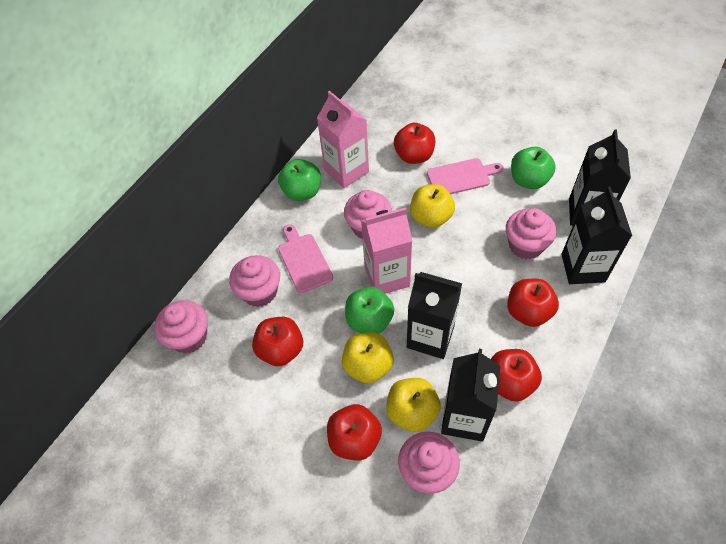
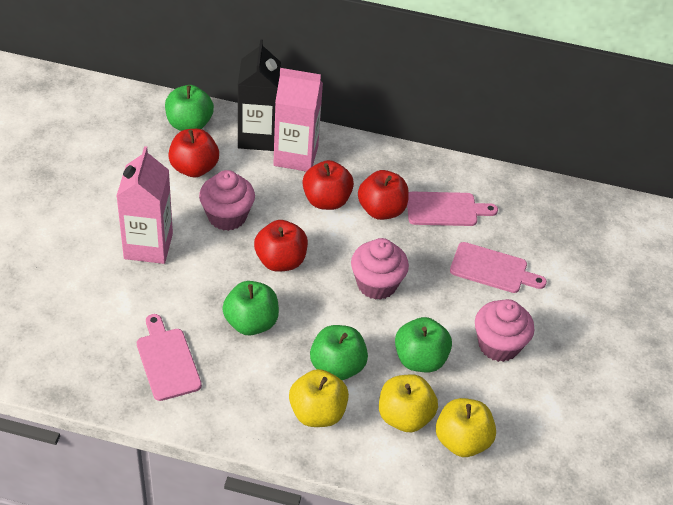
black carton: 4 -> 1
green apple: 3 -> 4
pink cupcake: 5 -> 3
pink cutting board: 2 -> 3
red apple: 5 -> 4

